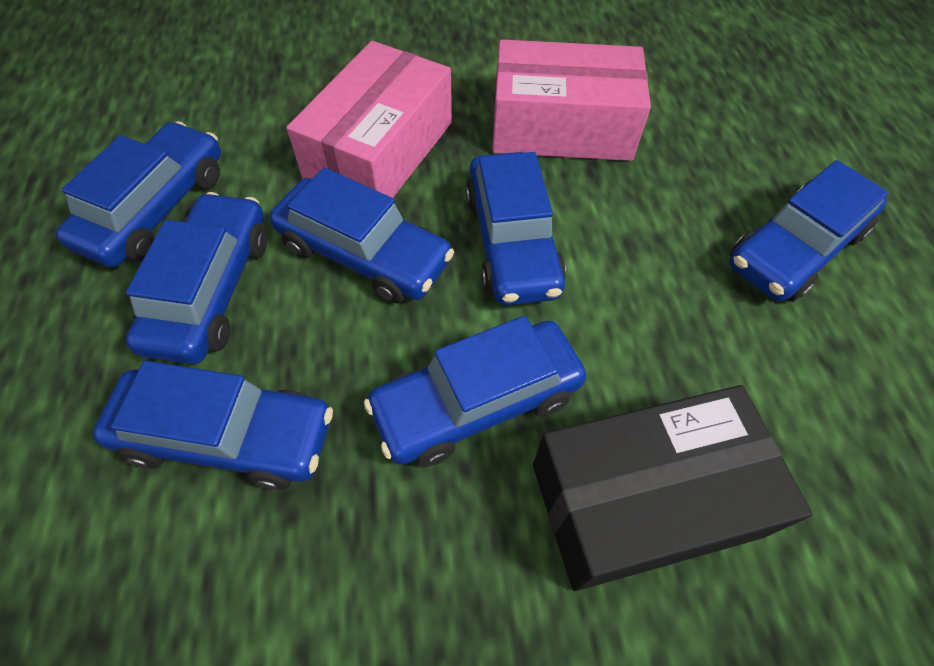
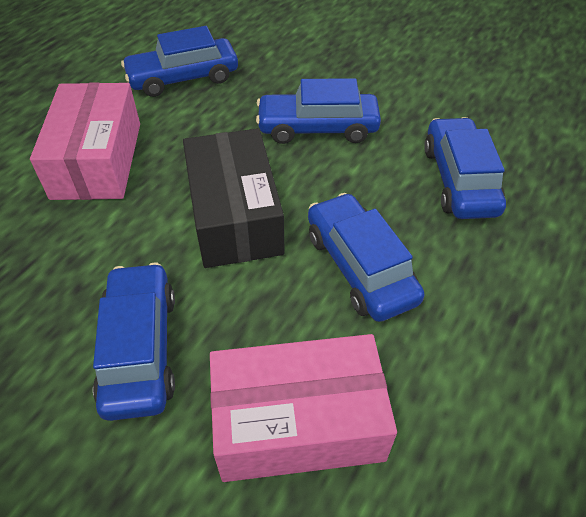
blue car: 7 -> 5

